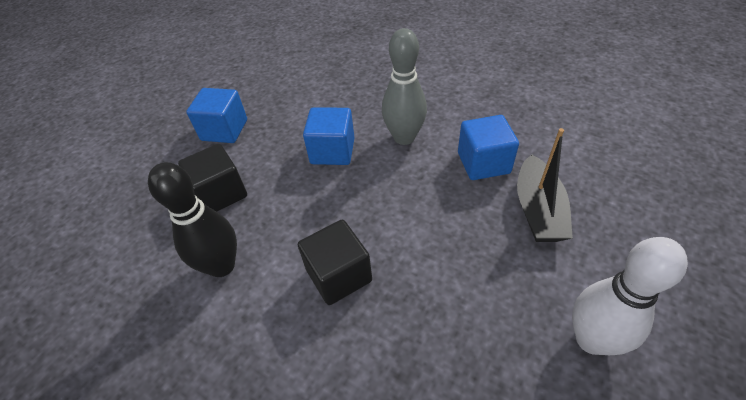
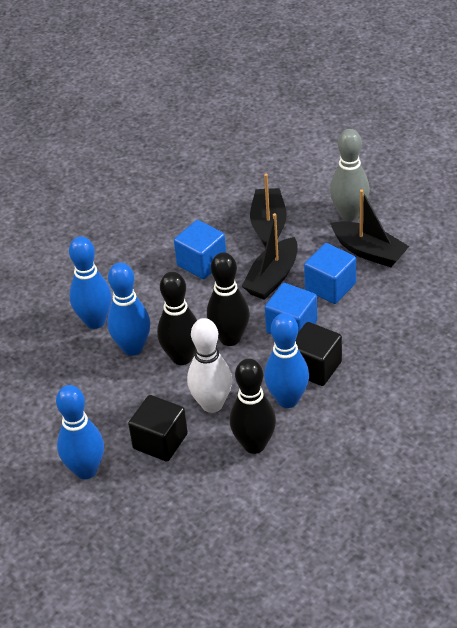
black boat: 1 -> 3
black bowling pin: 1 -> 3
blue bowling pin: 0 -> 4

